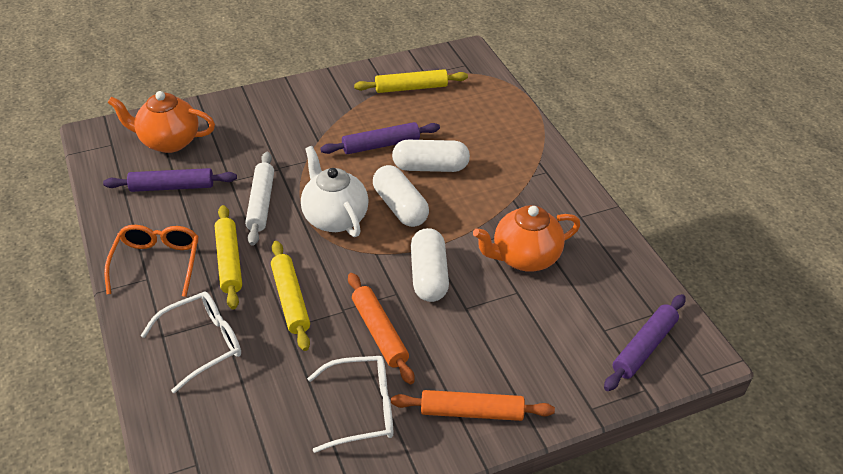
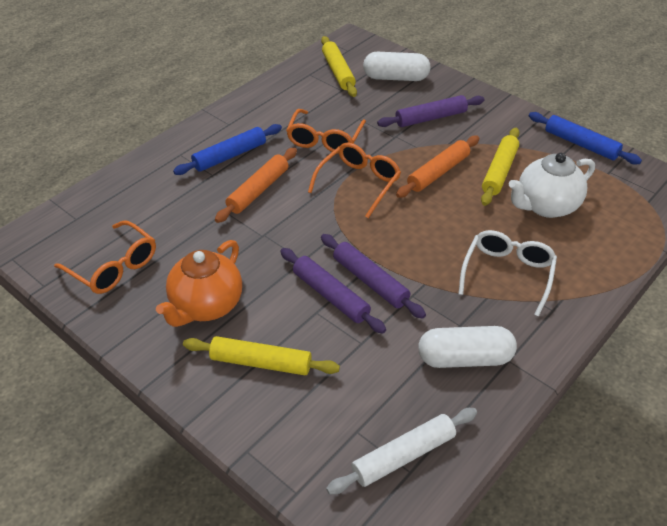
blue rolling pin: 0 -> 2
orange glasses: 1 -> 3
orange teapot: 2 -> 1
white capsule: 3 -> 2
white glasses: 2 -> 1

